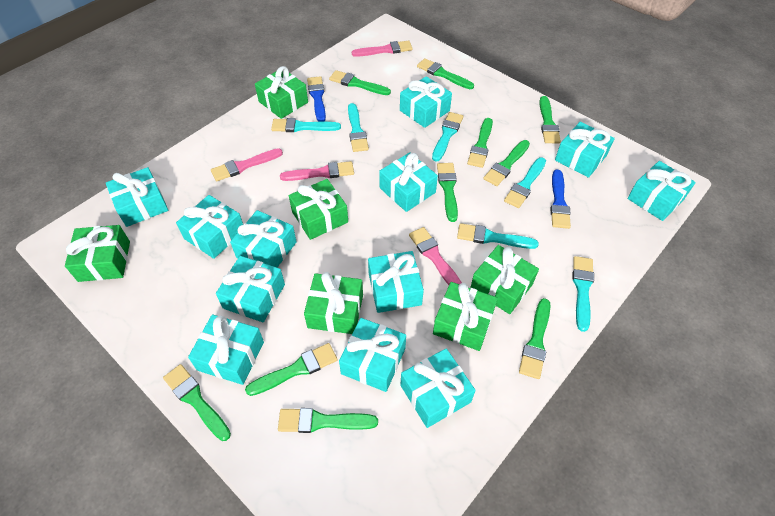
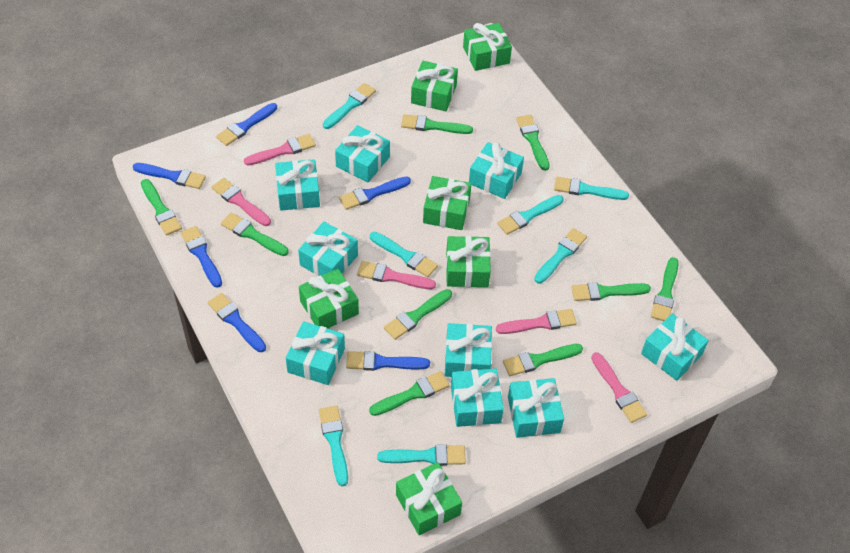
blue brush: 2 -> 6
green brush: 10 -> 9
pink brush: 4 -> 5
turquoise brush: 6 -> 7
turquoise gift: 12 -> 9

